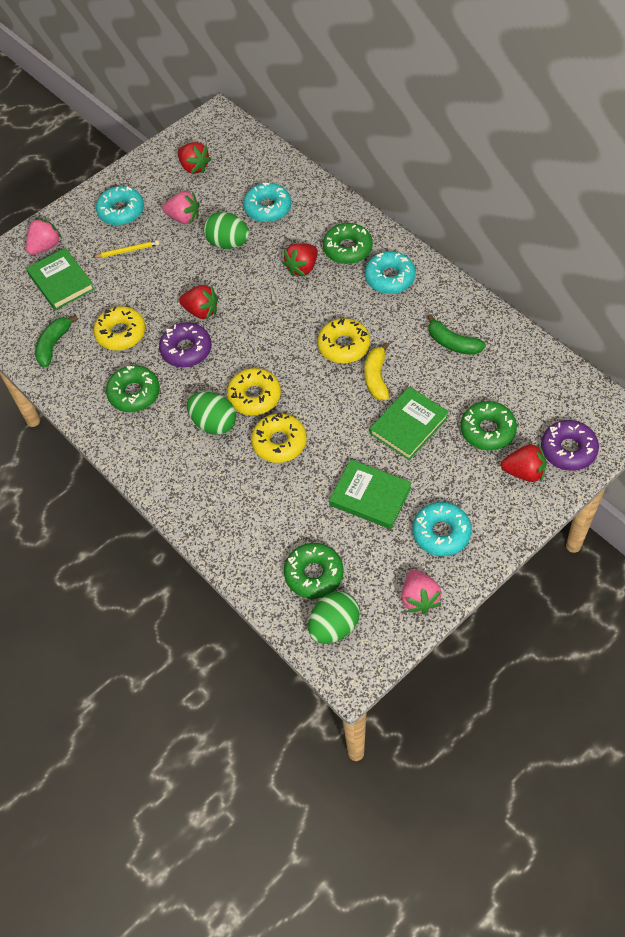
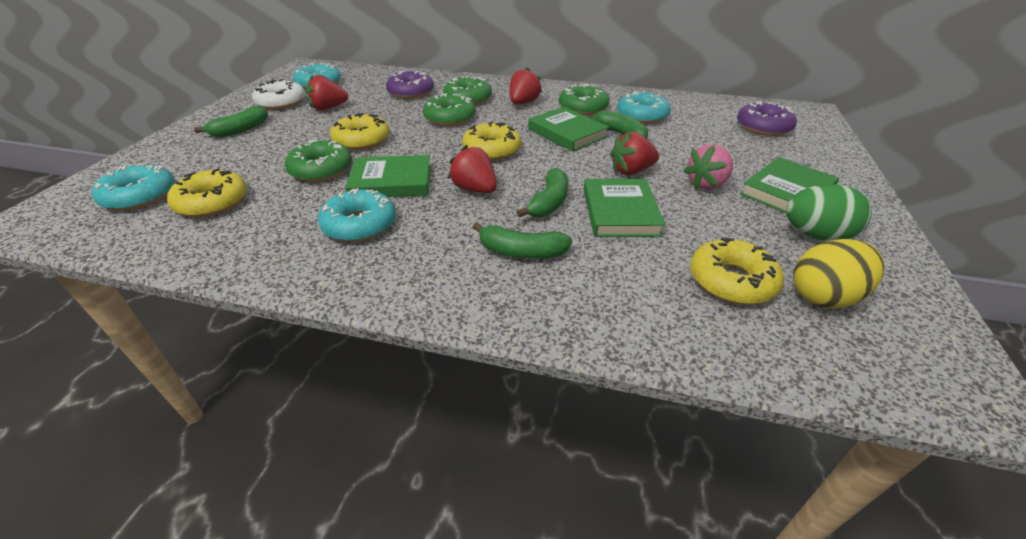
green banana: 2 -> 4
green book: 3 -> 4
green egg: 3 -> 1
pink strawberry: 3 -> 1
white donut: 0 -> 1
yellow banana: 1 -> 0
yellow egg: 0 -> 1
yellow pencil: 1 -> 0

